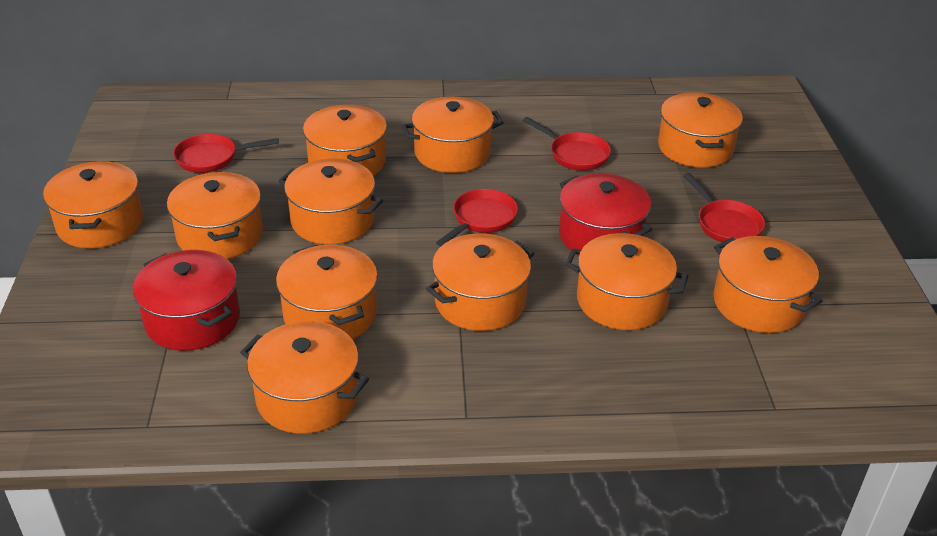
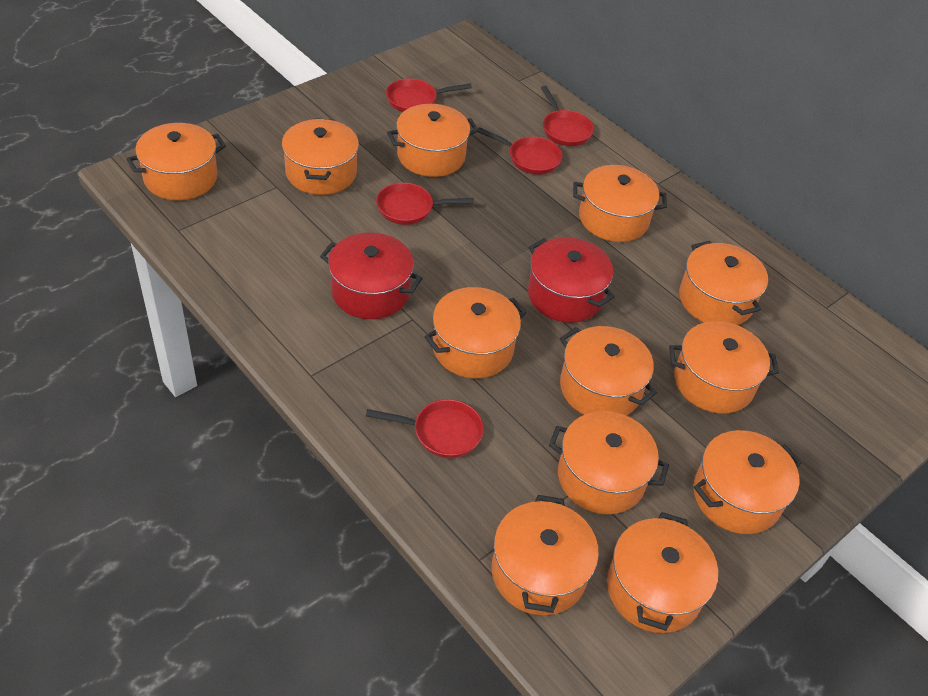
orange pot: 11 -> 12
red pan: 4 -> 5

